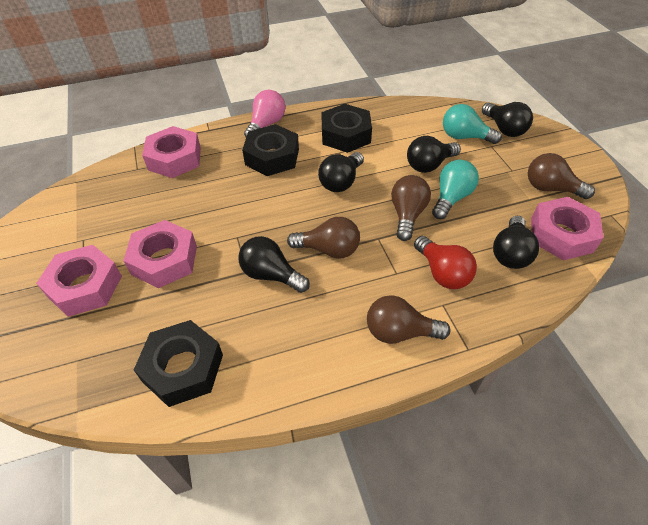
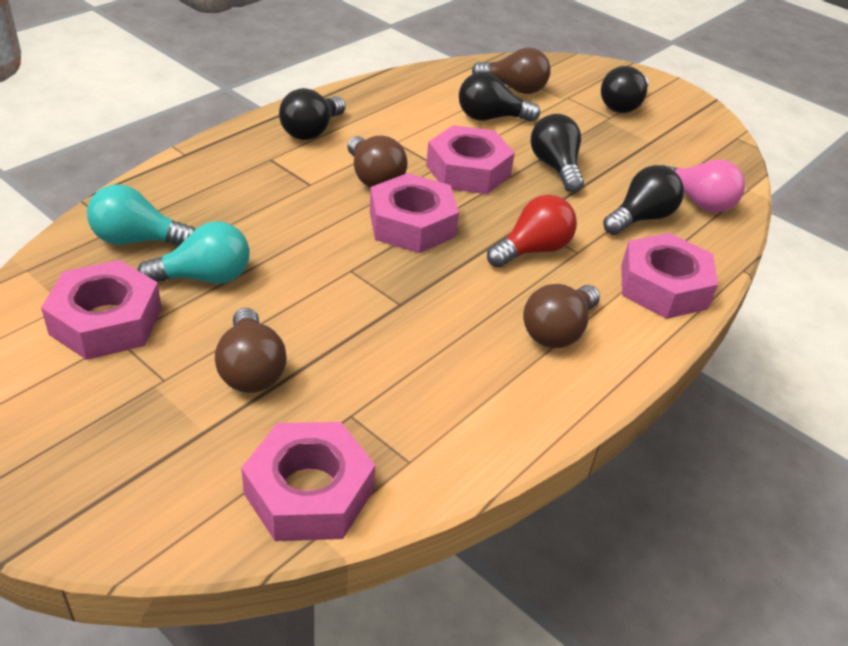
black nut: 3 -> 0
pink nut: 4 -> 5

